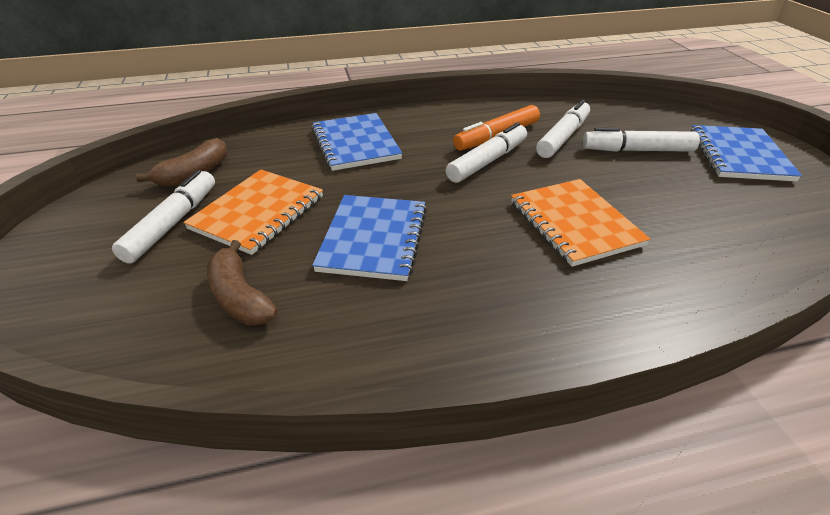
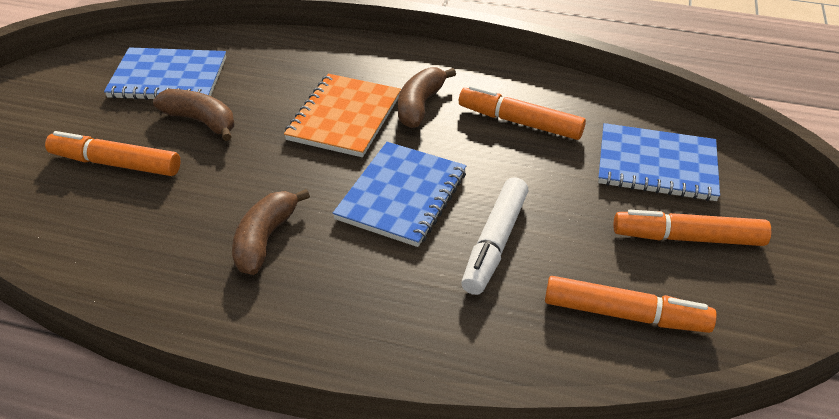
brown banana: 2 -> 3
orange marker: 1 -> 4
orange notebook: 2 -> 1
white marker: 4 -> 1

